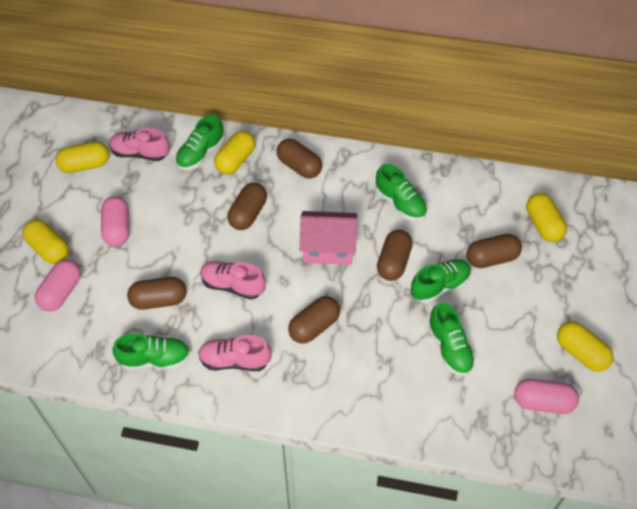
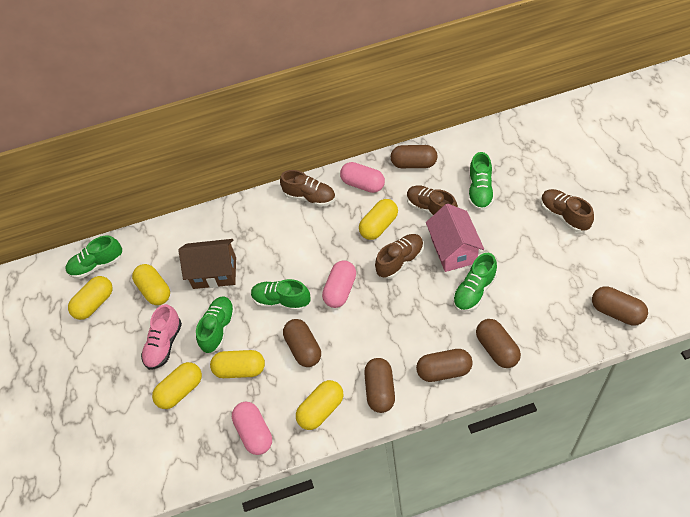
brown house: 0 -> 1
brown shoe: 0 -> 4
pink shoe: 3 -> 1
yellow capsule: 5 -> 6

